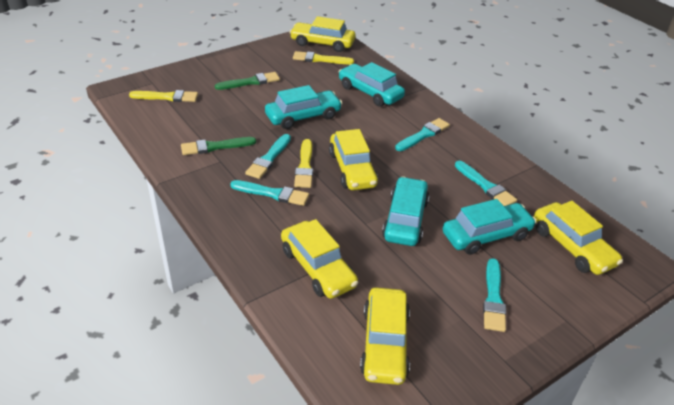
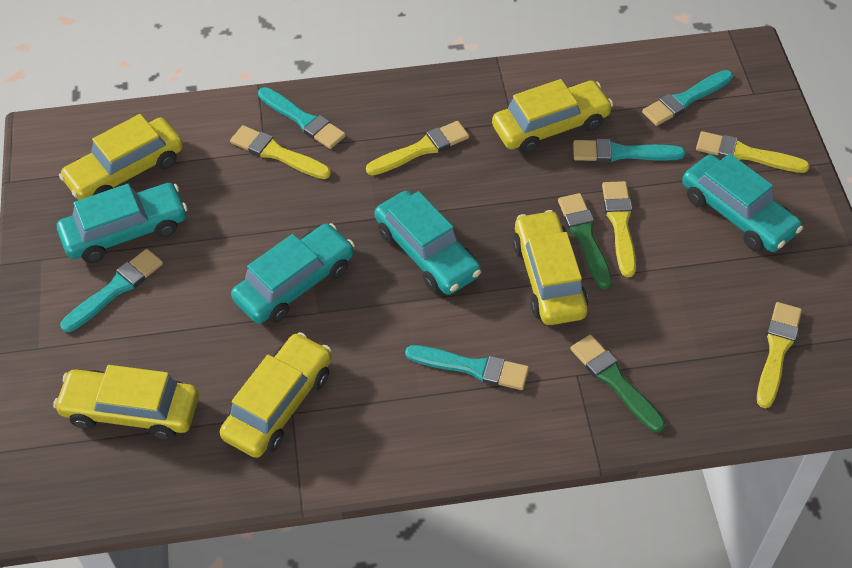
yellow brush: 3 -> 5

